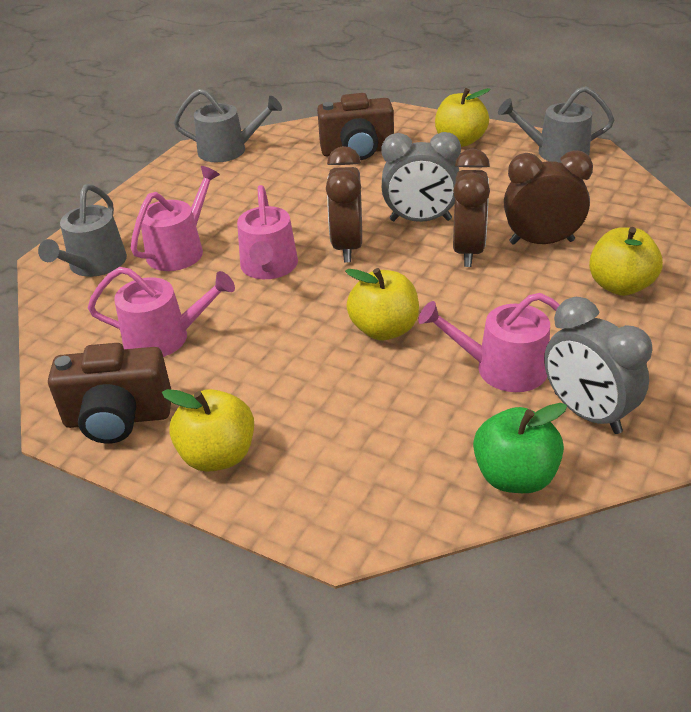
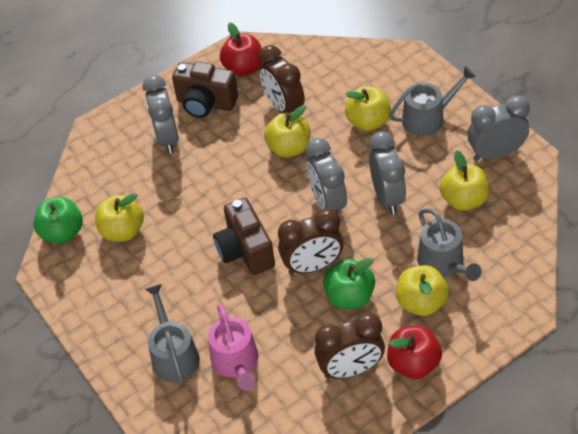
green apple: 1 -> 2
grey clock: 2 -> 4
pink watering can: 4 -> 1
red apple: 0 -> 2
yellow apple: 4 -> 5

